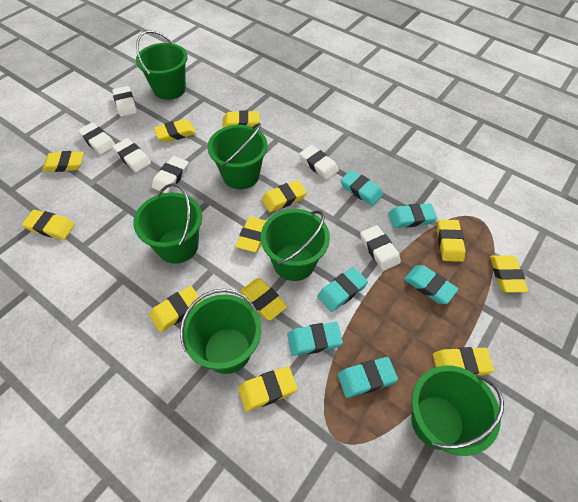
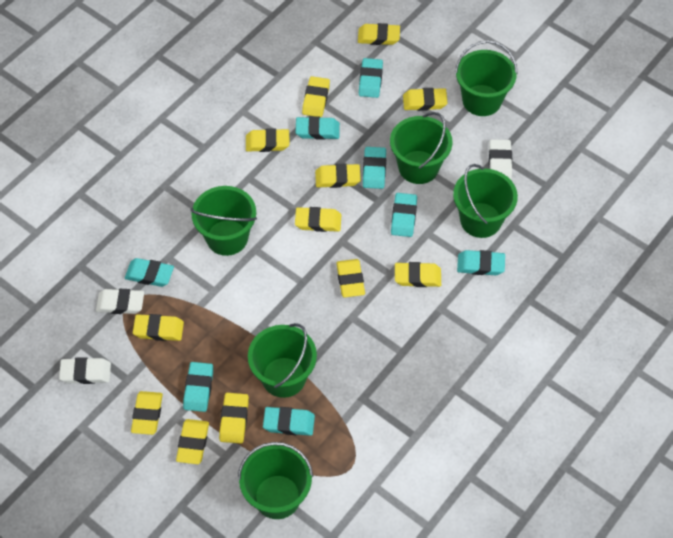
turquoise eraser: 6 -> 8
white eraser: 6 -> 3

